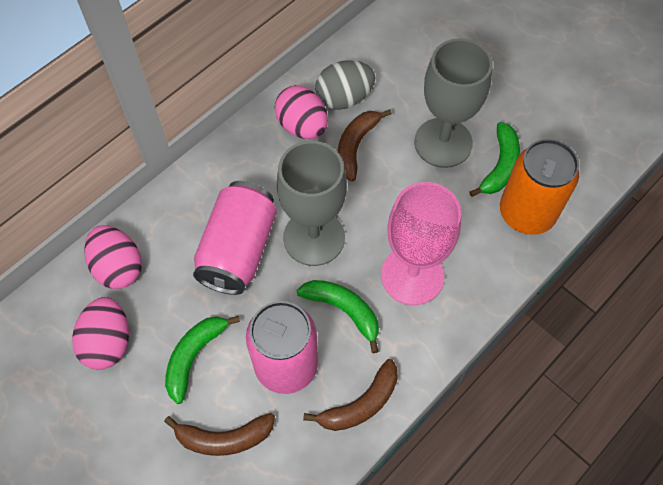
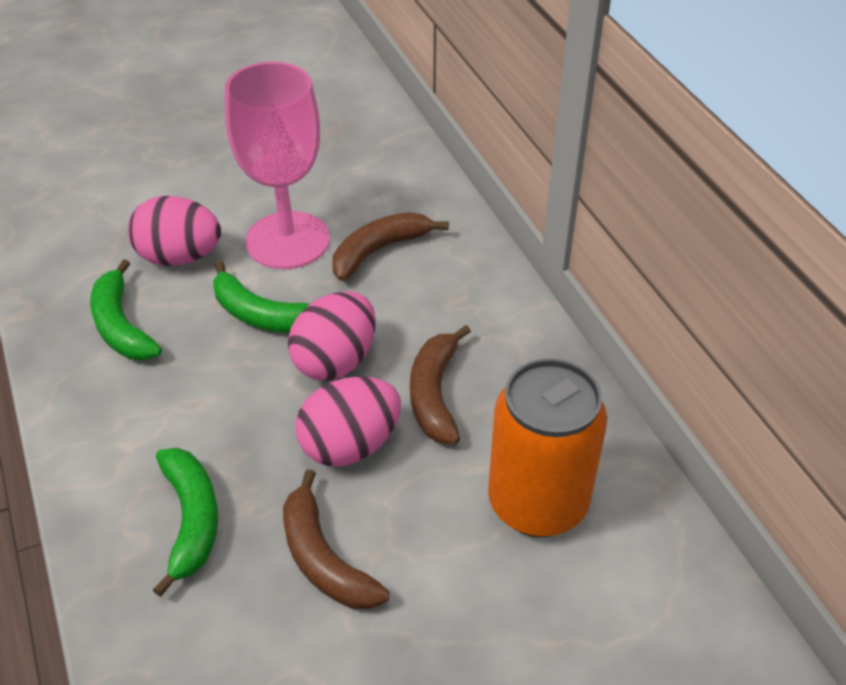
grey egg: 1 -> 0
grey goblet: 2 -> 0
pink can: 2 -> 0

